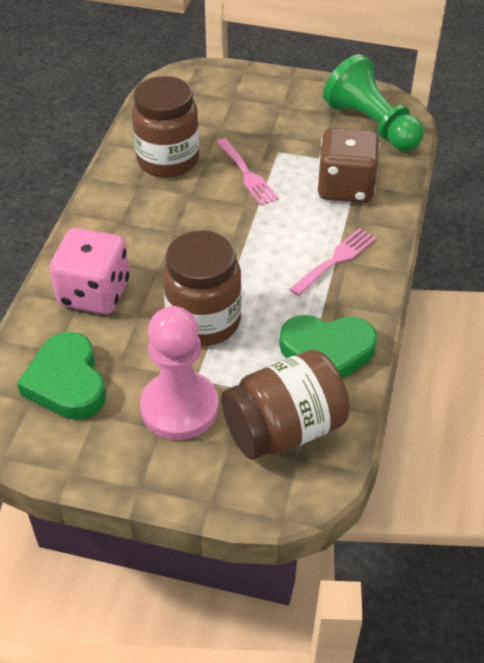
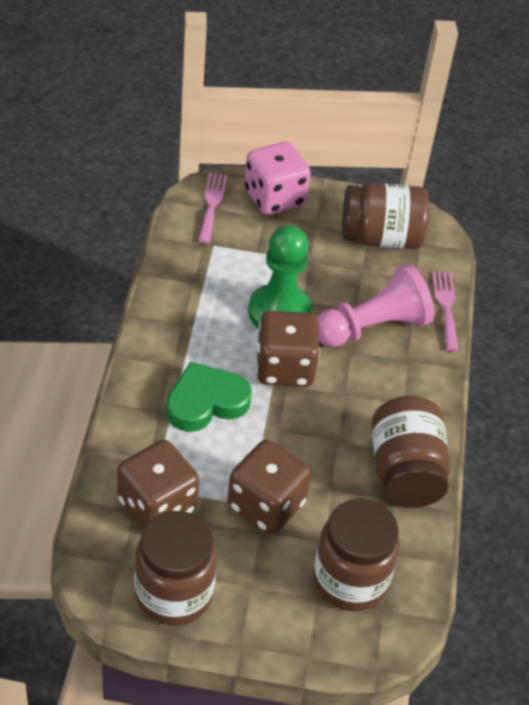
brown dice: 1 -> 3
brown jar: 3 -> 4
green heart: 2 -> 1

